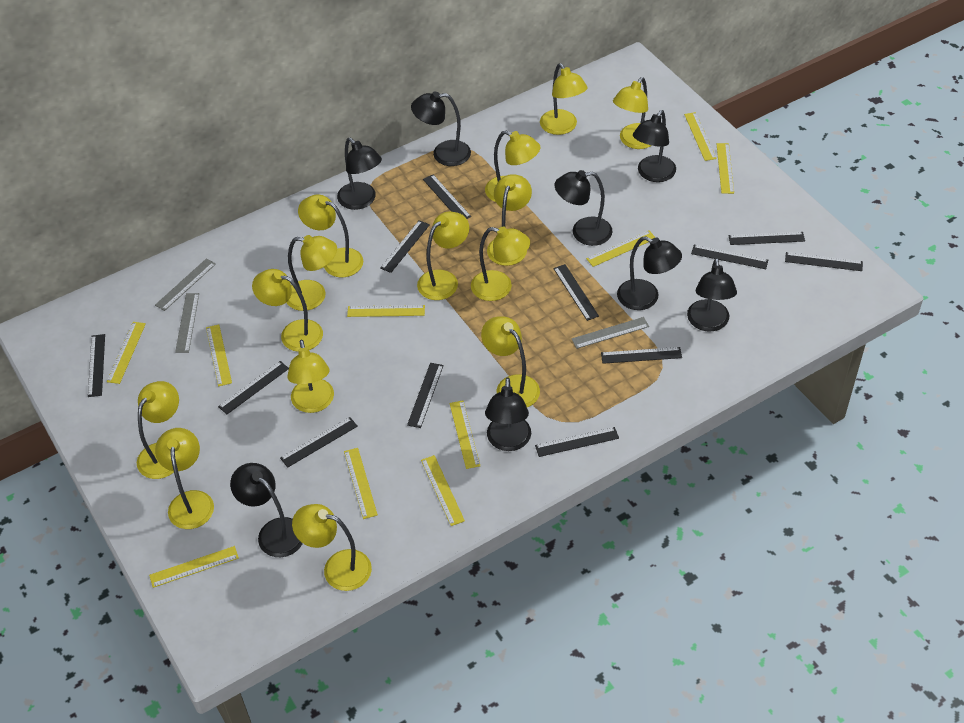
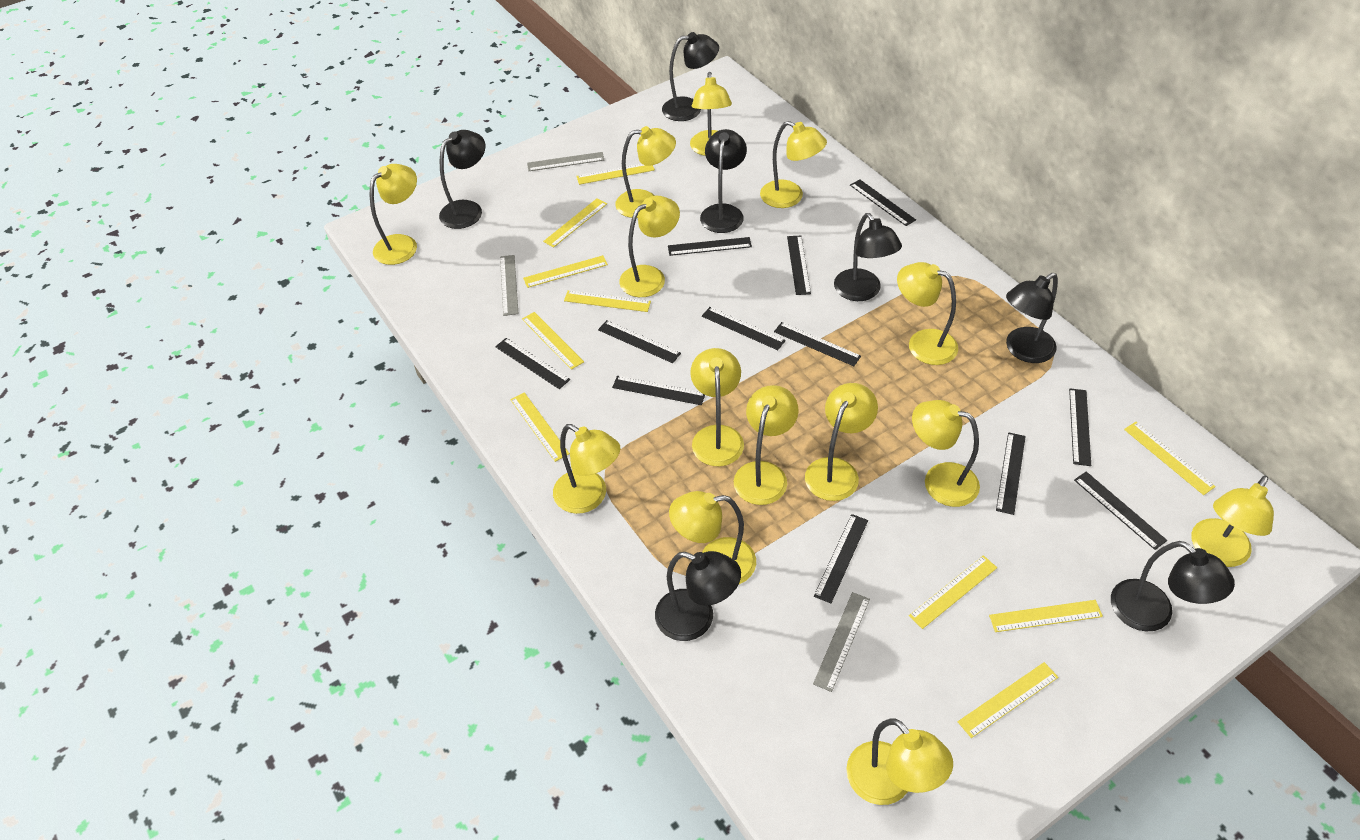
black lamp: 8 -> 7

